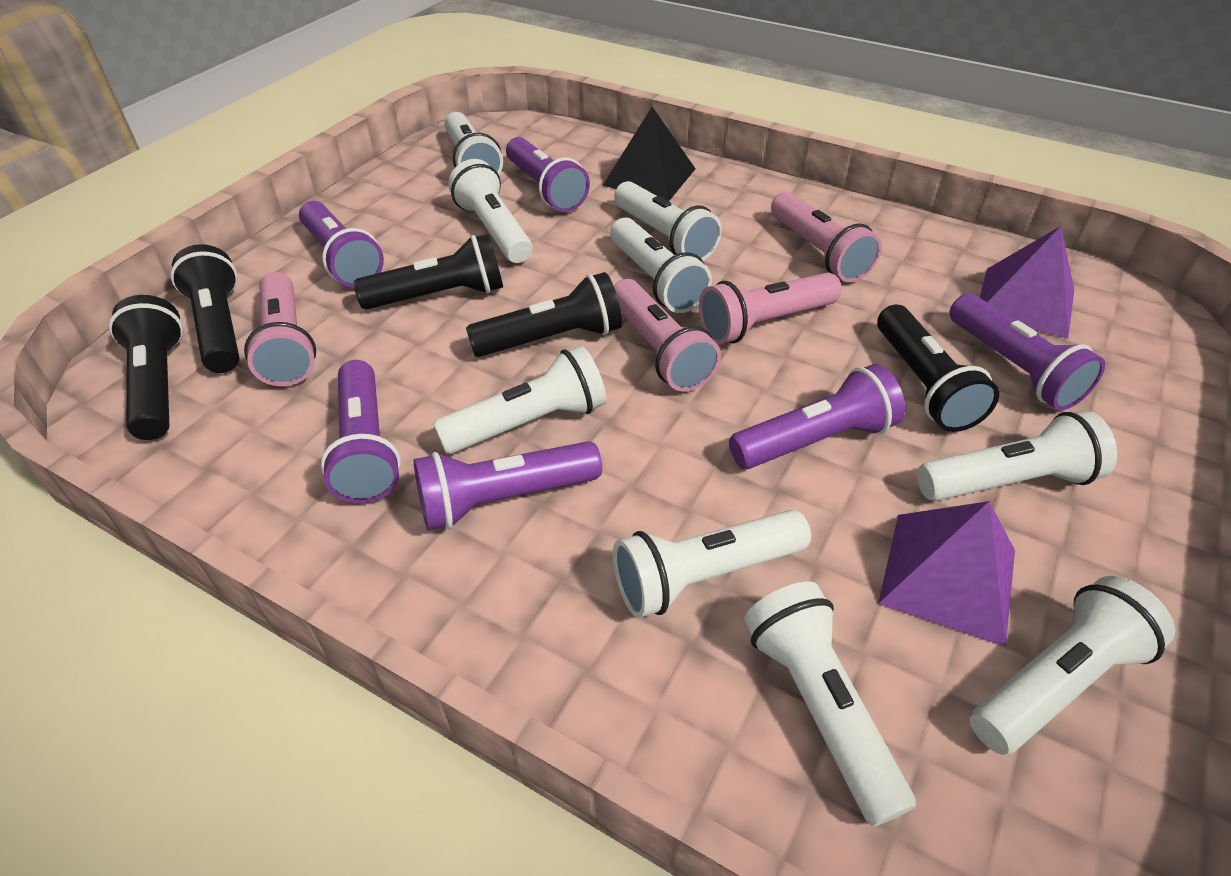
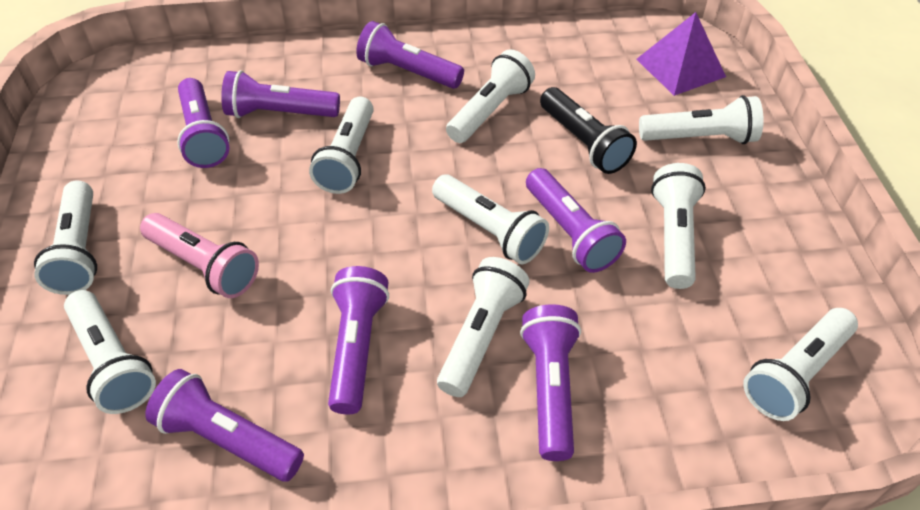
black flashlight: 5 -> 1
black pyramid: 1 -> 0
pink flashlight: 4 -> 1
purple flashlight: 6 -> 7
purple pyramid: 2 -> 1

